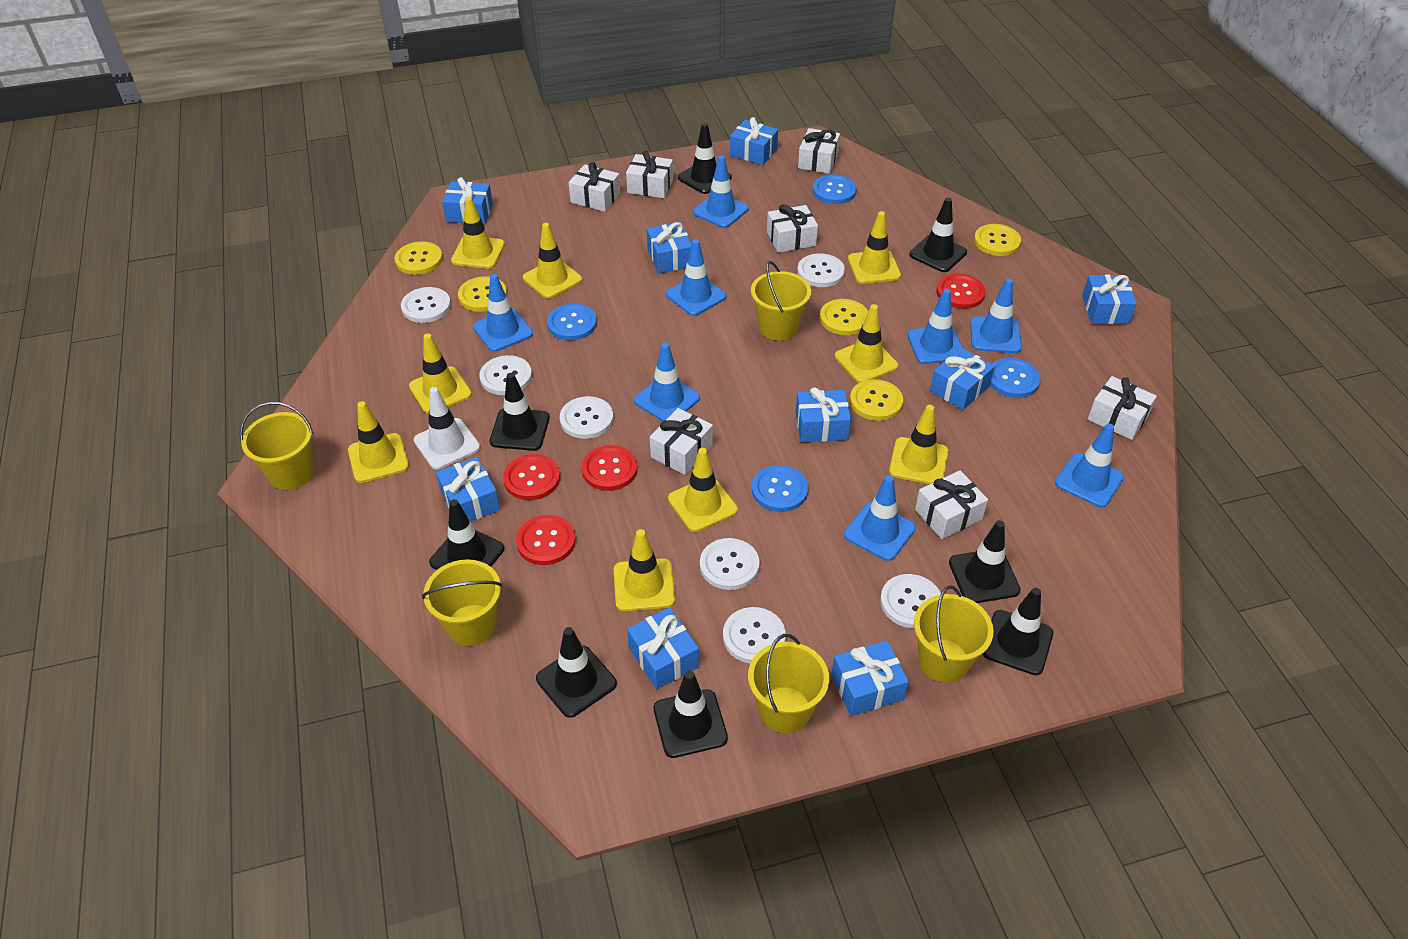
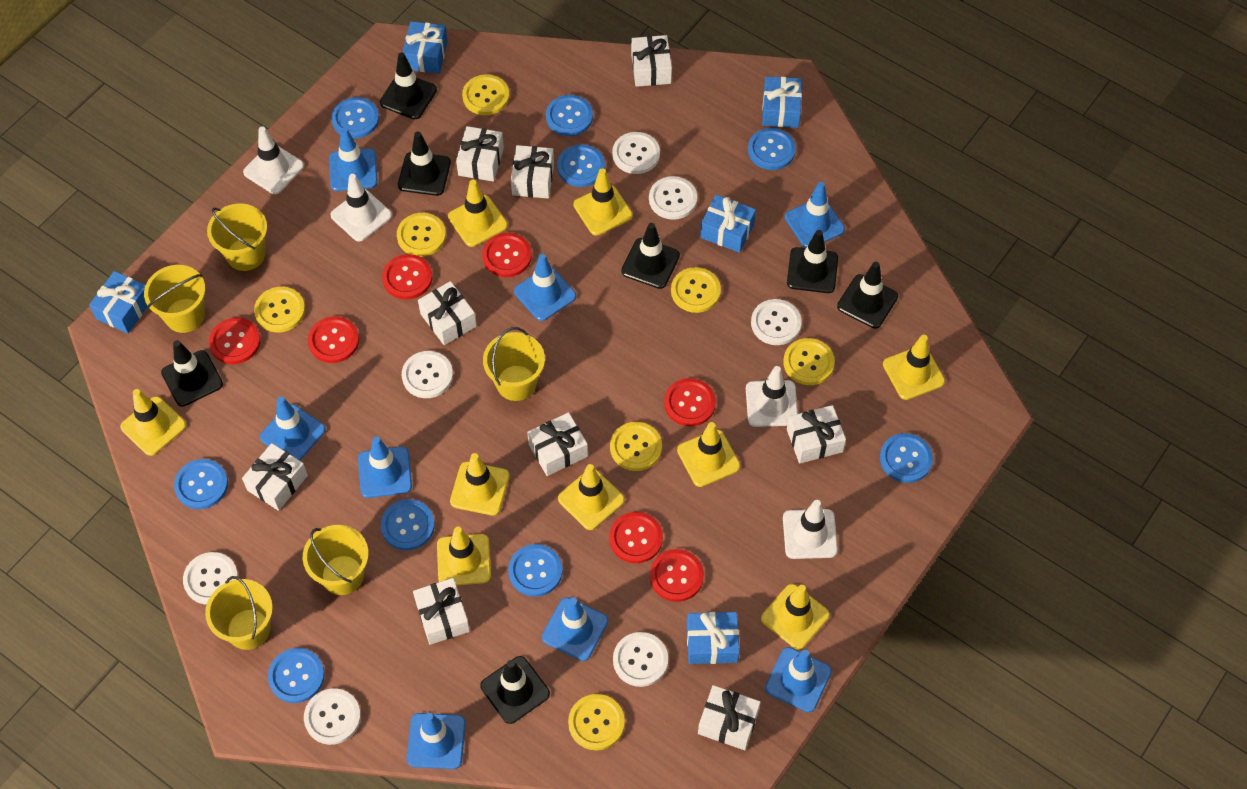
black traffic cone: 8 -> 7
blue button: 4 -> 9
blue gift: 9 -> 5
red button: 4 -> 7
white gift: 7 -> 9
white traffic cone: 1 -> 4
yellow button: 5 -> 7

